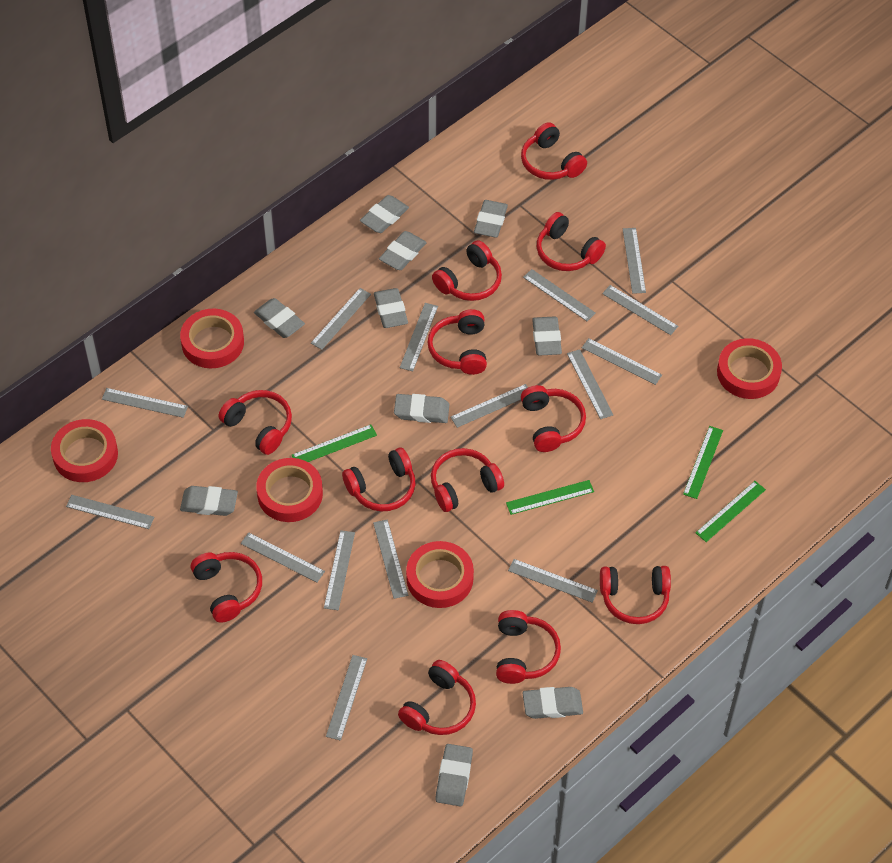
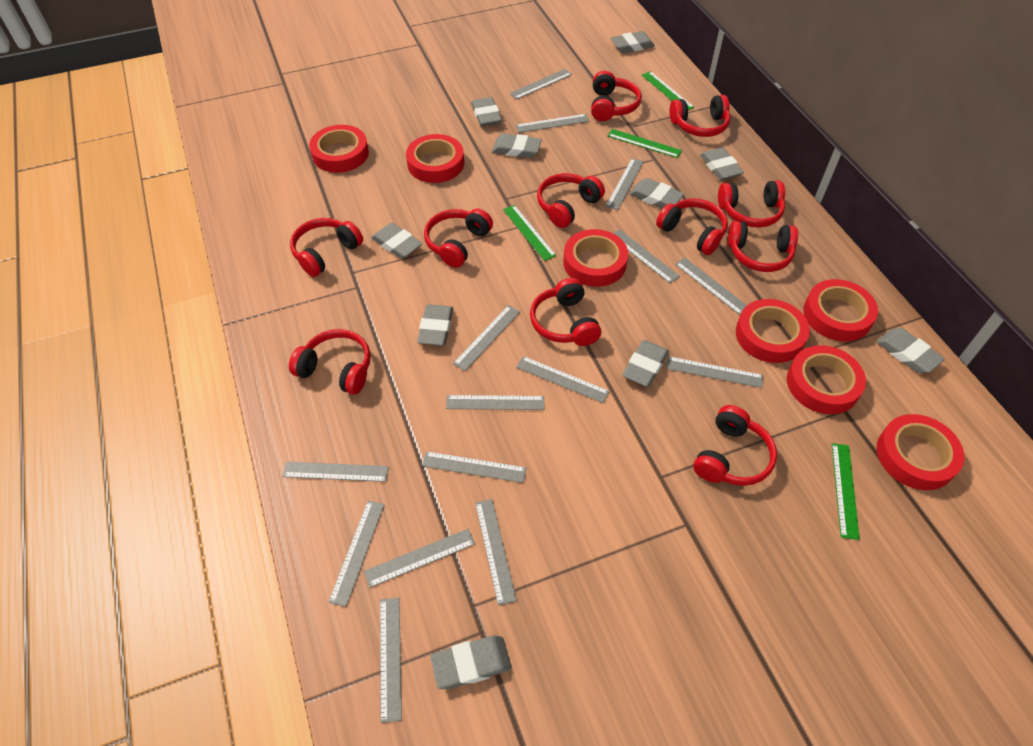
red headphones: 12 -> 11
red tape: 5 -> 7

